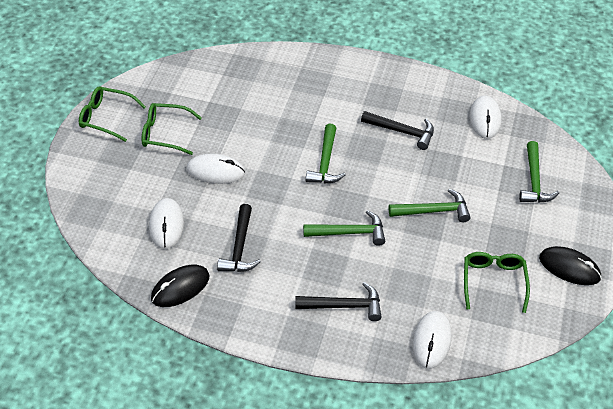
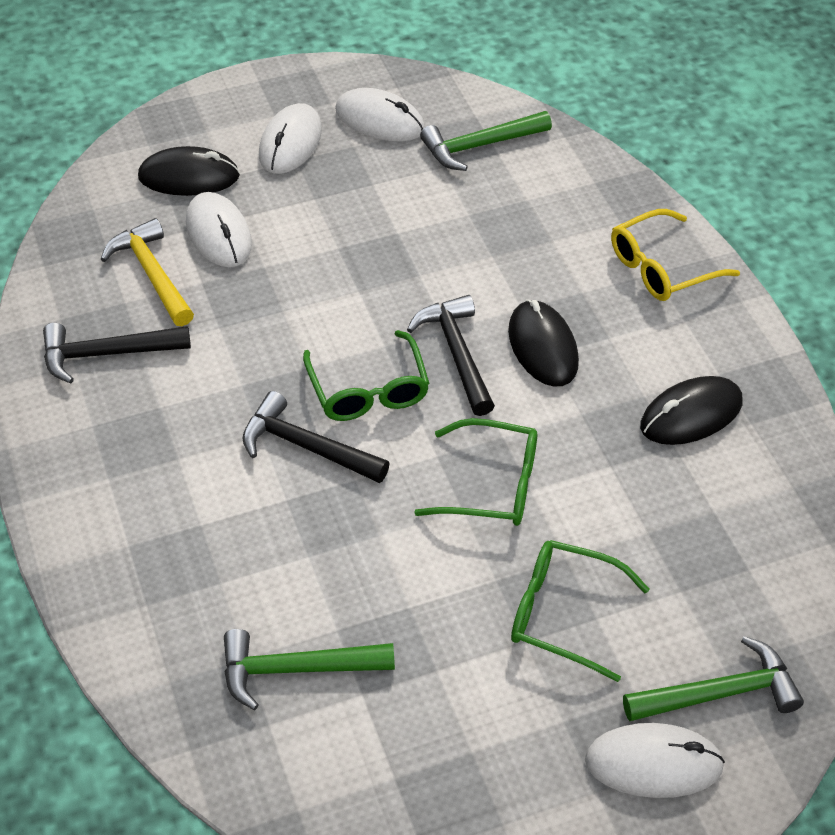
black mouse: 2 -> 3
green hammer: 4 -> 3
yellow glasses: 0 -> 1
yellow hammer: 0 -> 1

